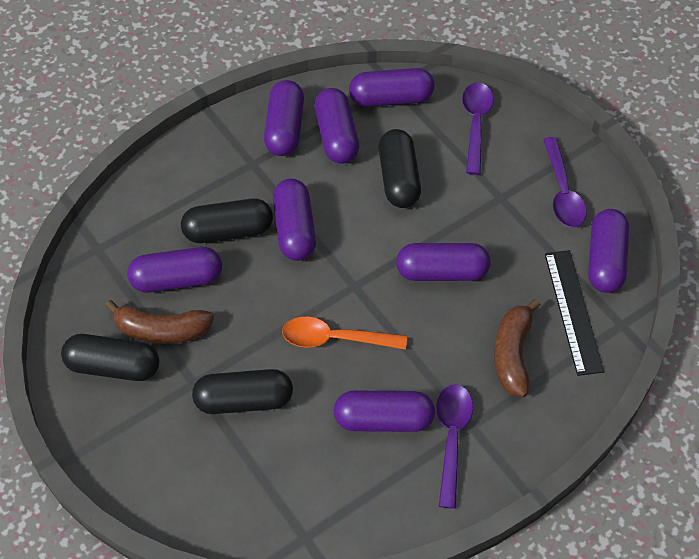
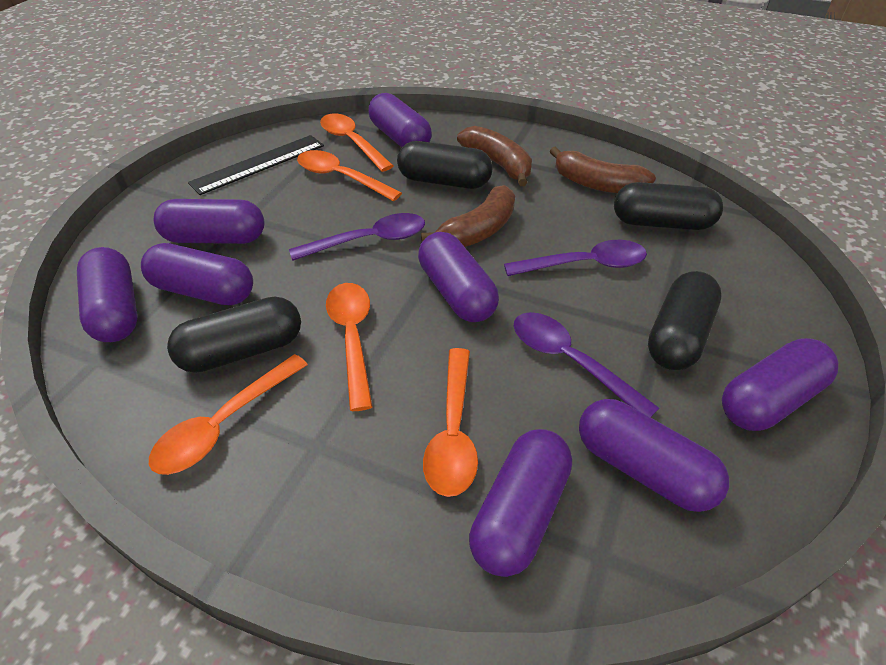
brown banana: 2 -> 3
orange spoon: 1 -> 5

